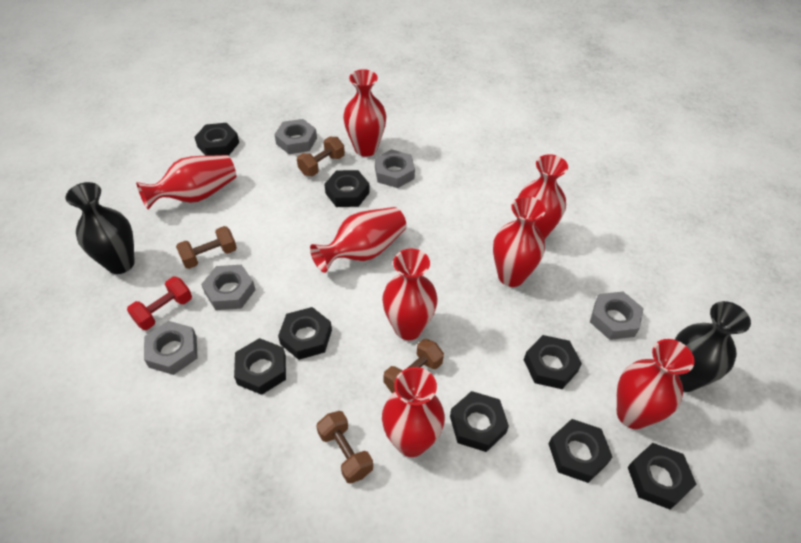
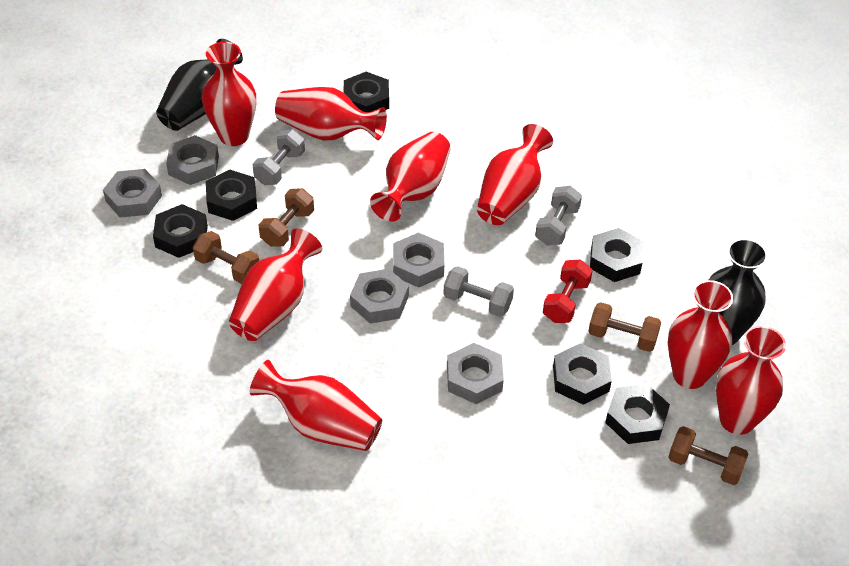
black nut: 8 -> 6
grey dumbbell: 0 -> 3

